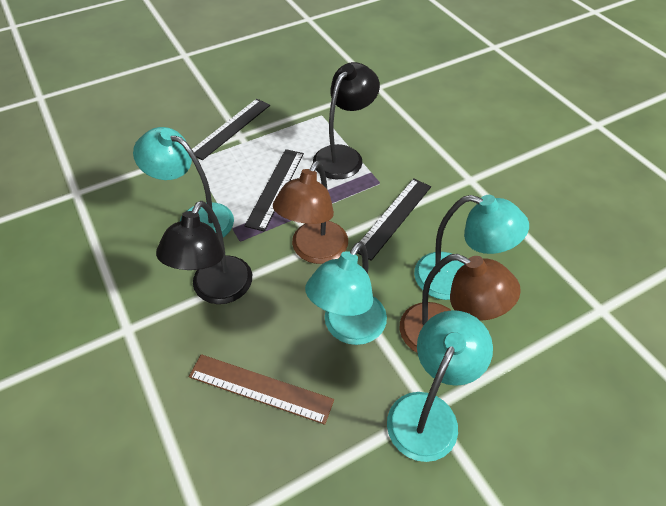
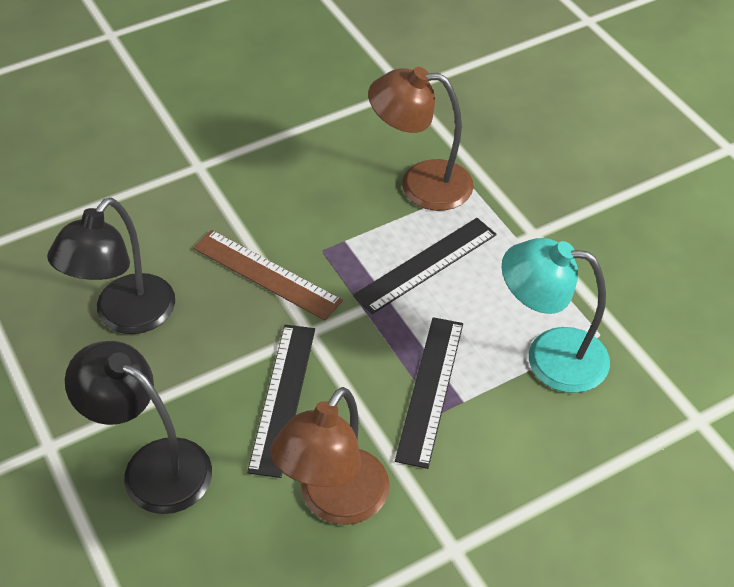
turquoise lamp: 4 -> 1

